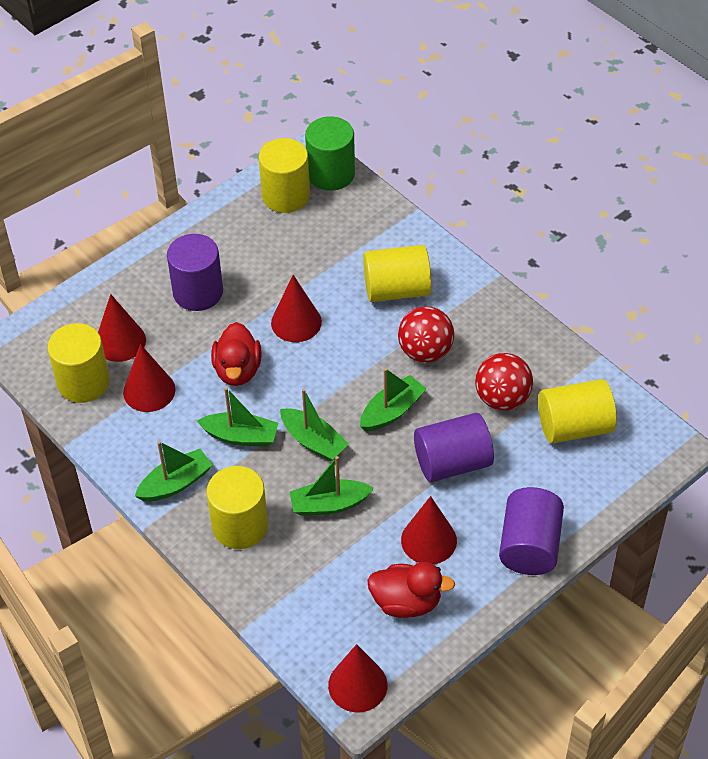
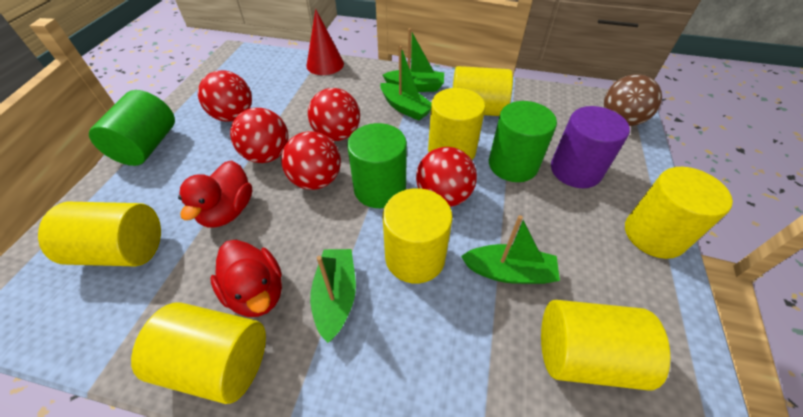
brown ball: 0 -> 1
green boat: 5 -> 4
green cylinder: 1 -> 3
purple cylinder: 3 -> 1
red ball: 2 -> 5
red cone: 5 -> 1
yellow cylinder: 5 -> 7

